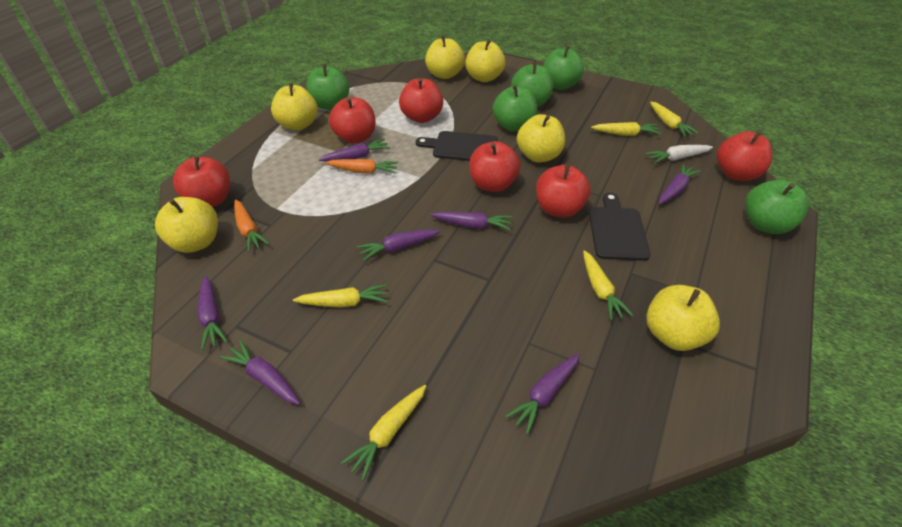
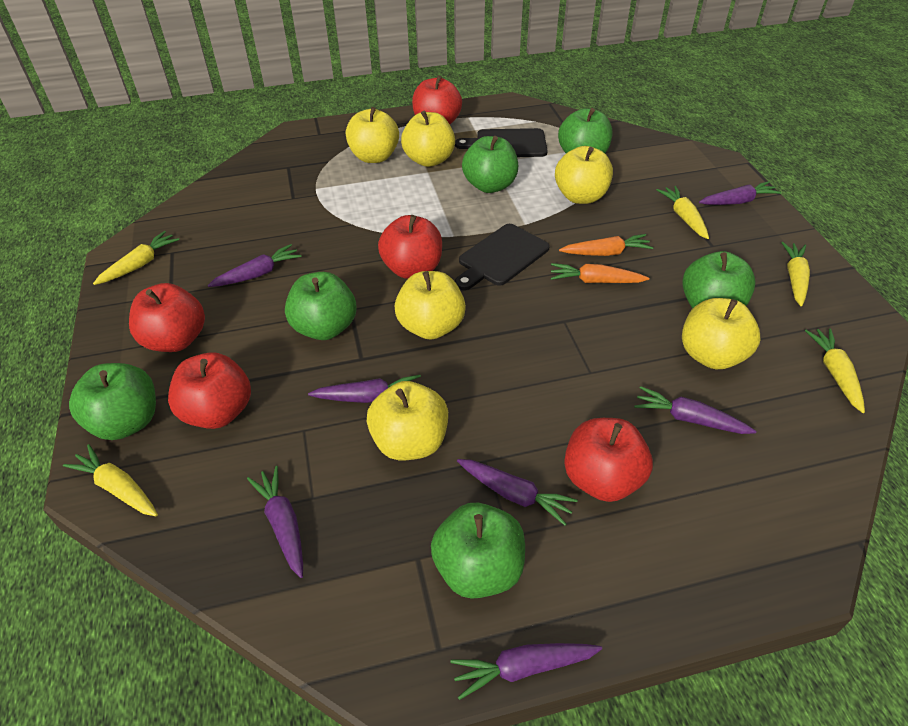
green apple: 5 -> 6
red apple: 6 -> 5
white carrot: 1 -> 0

